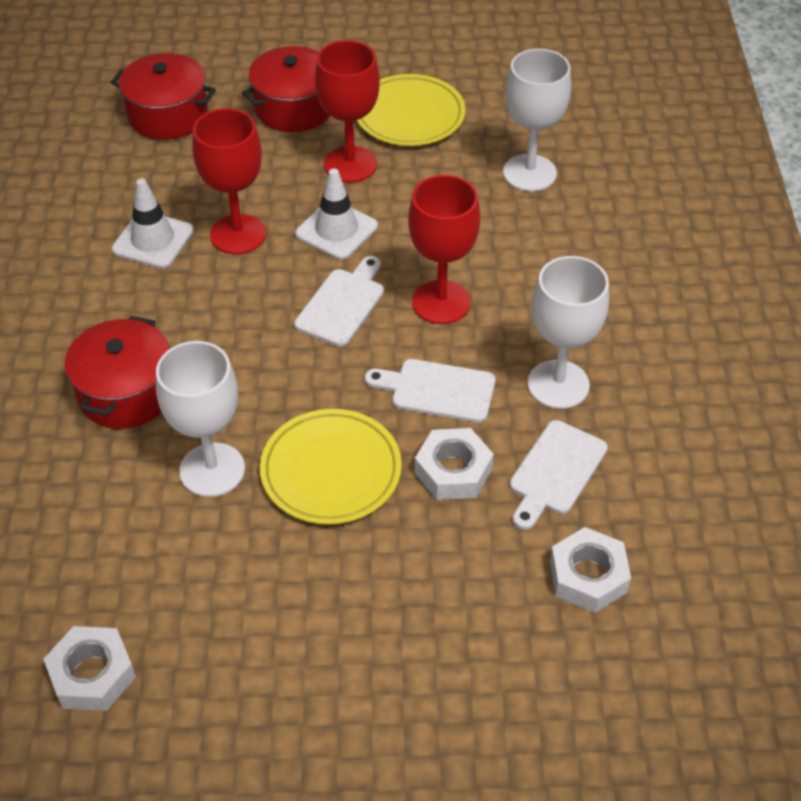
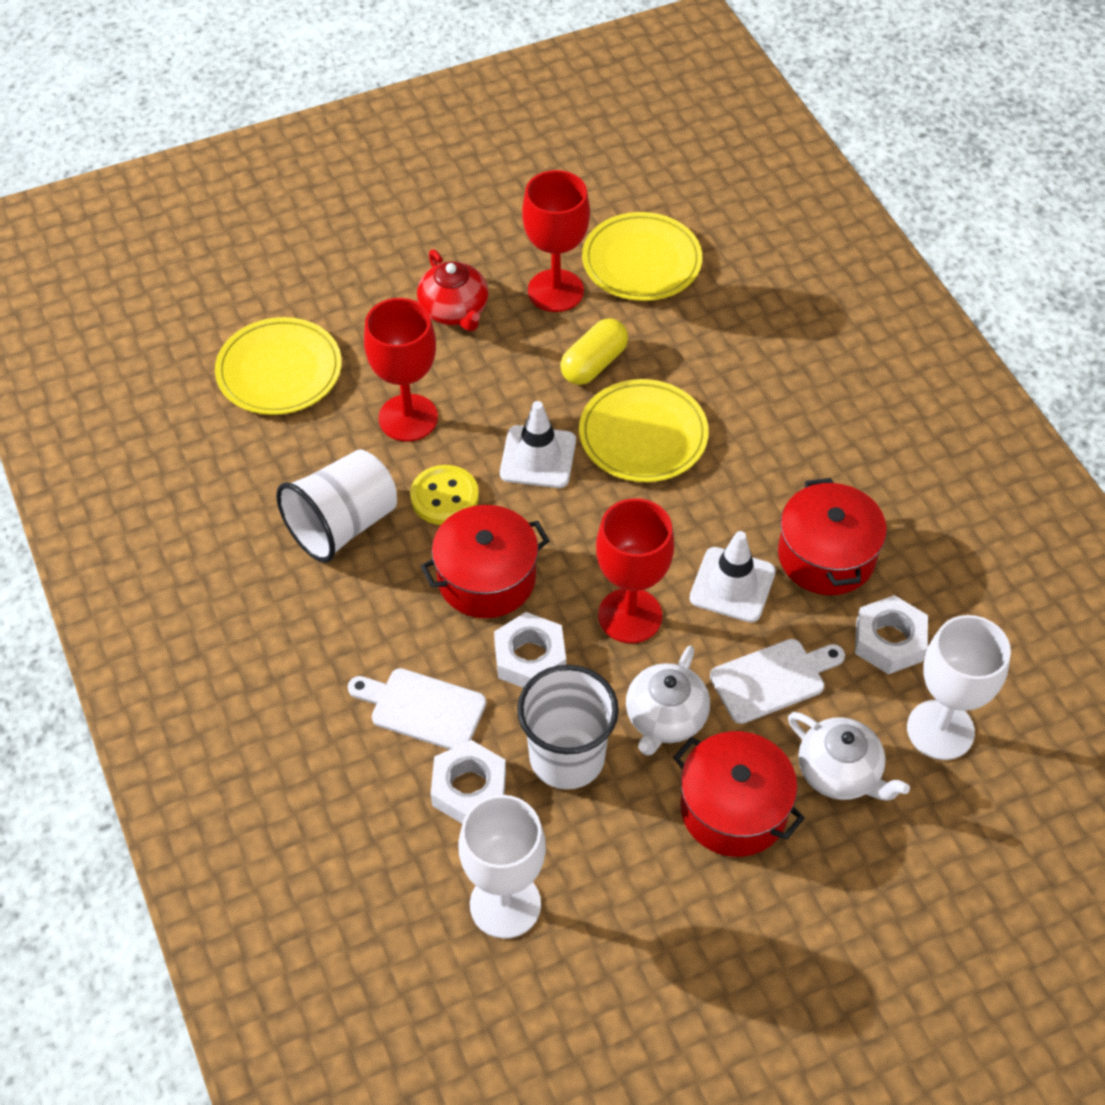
red teapot: 0 -> 1
white cup: 0 -> 2
white cutting board: 3 -> 2
white goblet: 3 -> 2
white teapot: 0 -> 2
yellow button: 0 -> 1
yellow capsule: 0 -> 1
yellow plate: 2 -> 3

